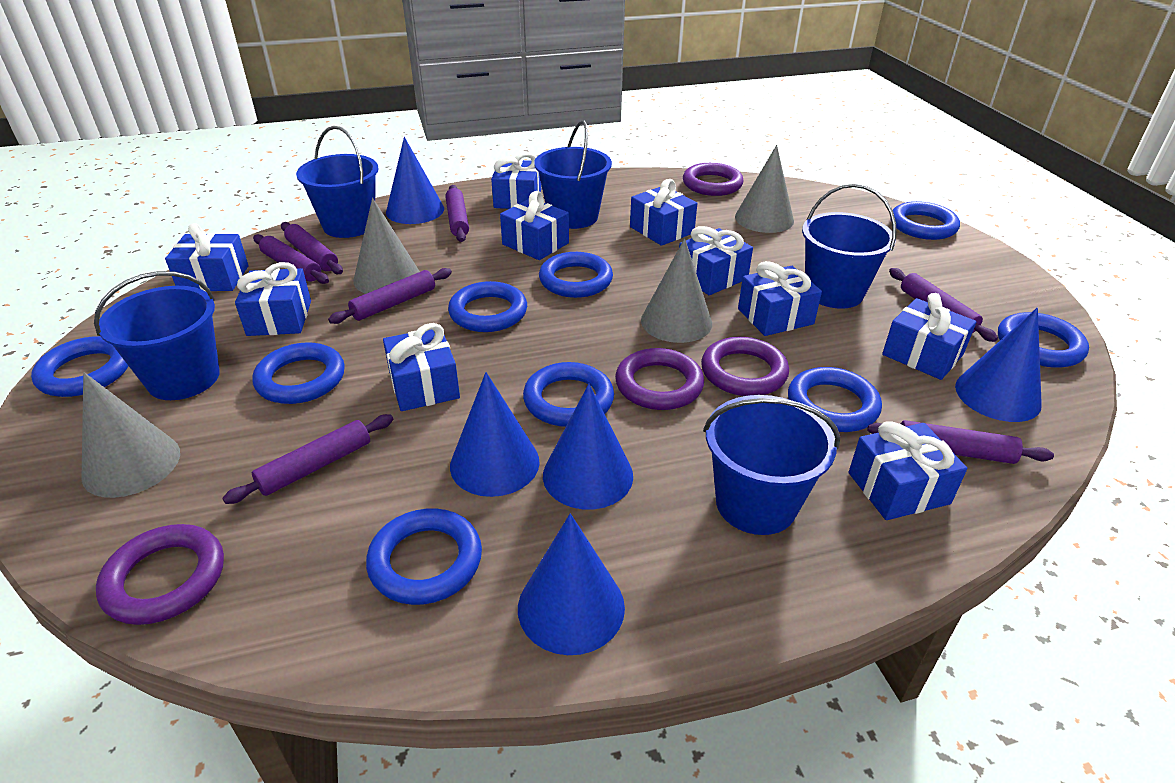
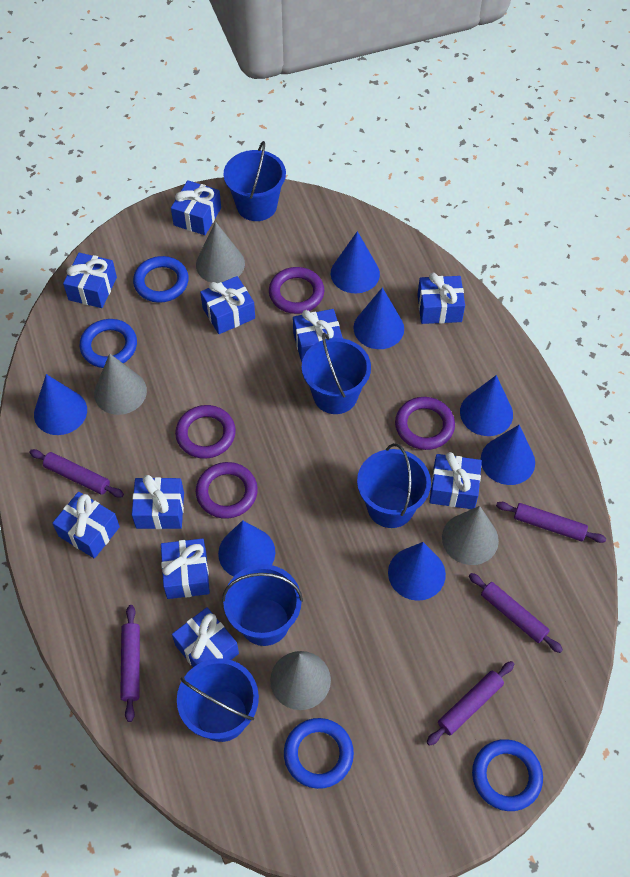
blue cone: 5 -> 7
blue ring: 9 -> 4
purple rolling pin: 7 -> 5

